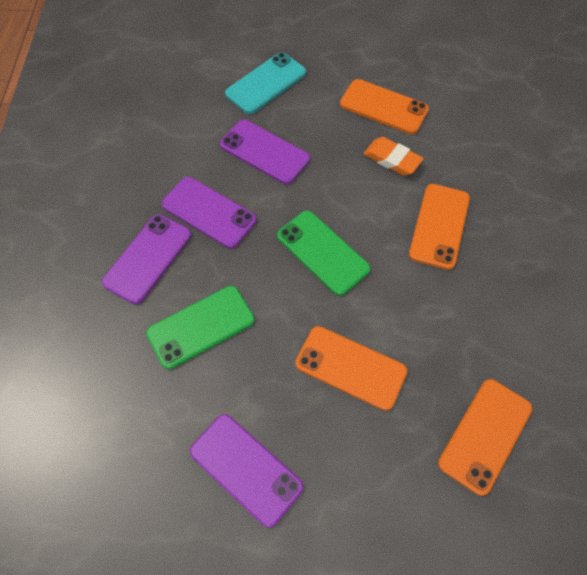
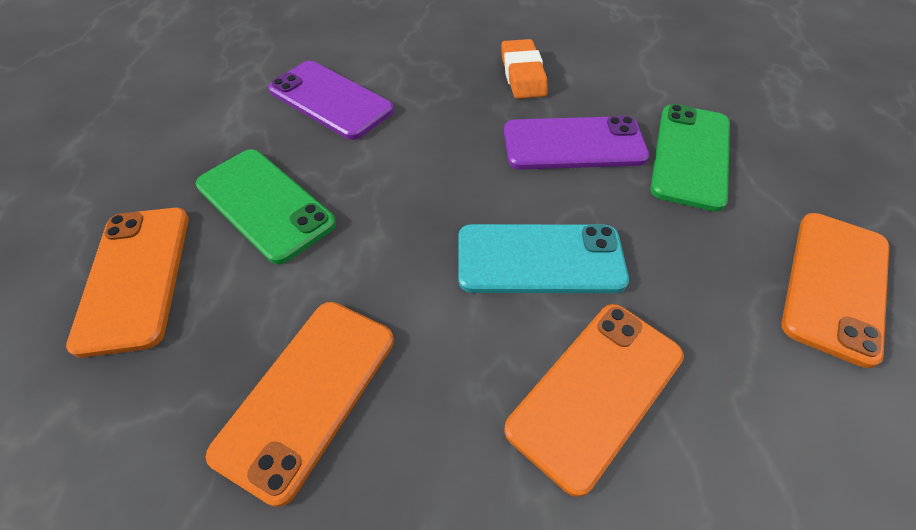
purple phone: 4 -> 2

